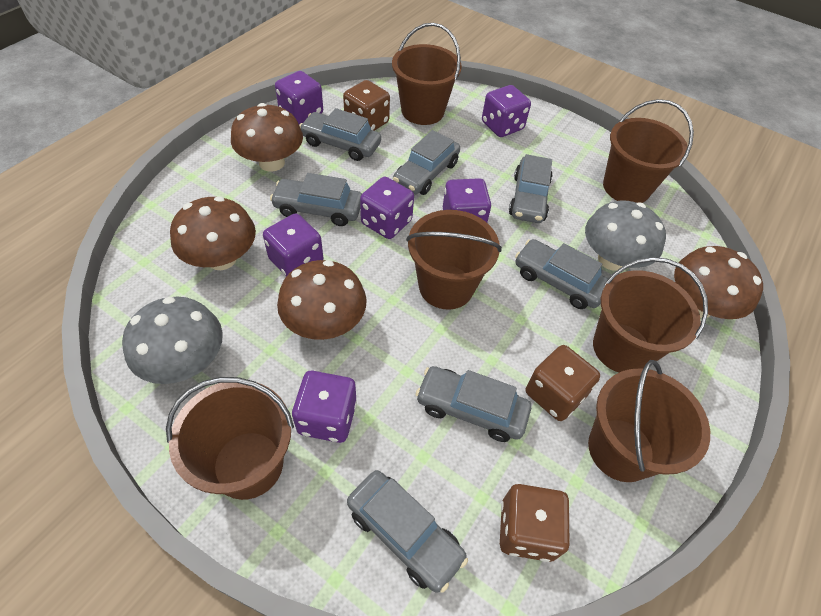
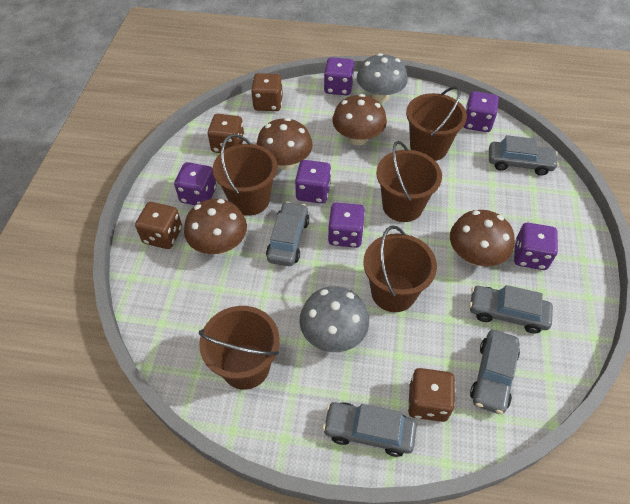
brown bucket: 6 -> 5
brown dice: 3 -> 4
grey car: 7 -> 5

